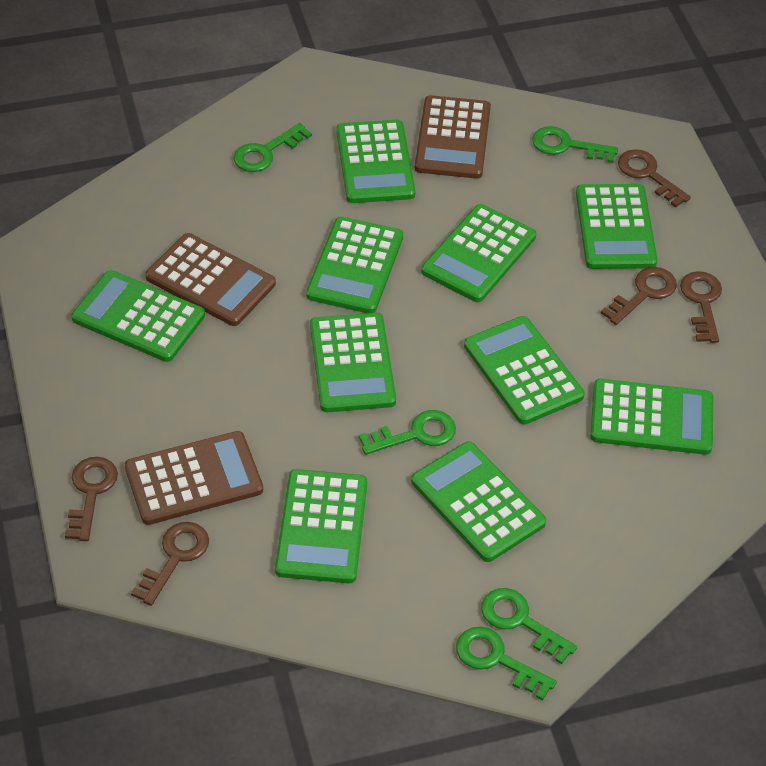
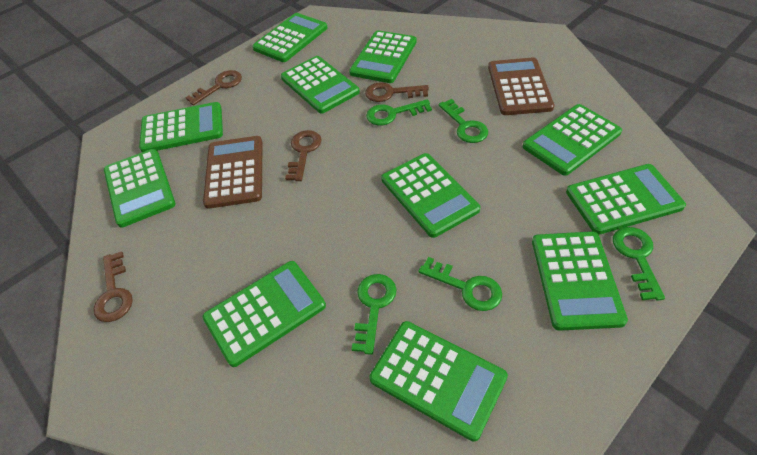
brown calculator: 3 -> 2
brown key: 5 -> 4
green calculator: 10 -> 11

